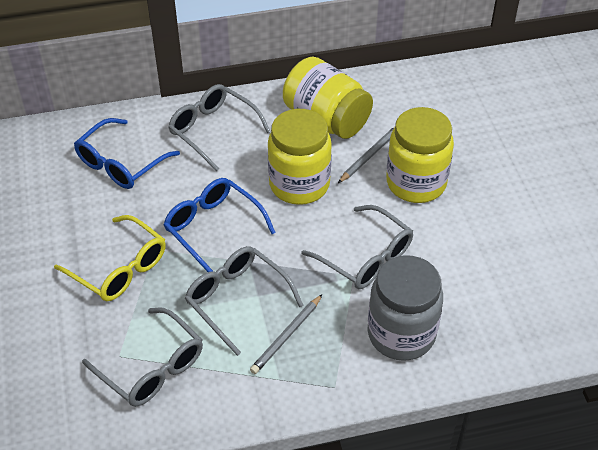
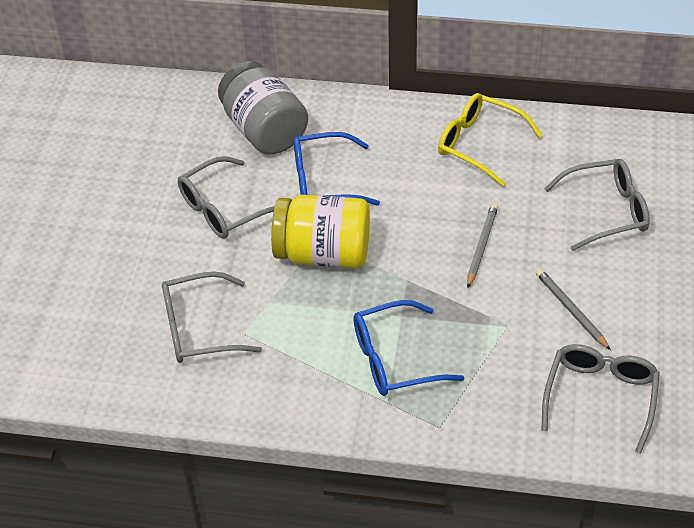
yellow jar: 3 -> 1

